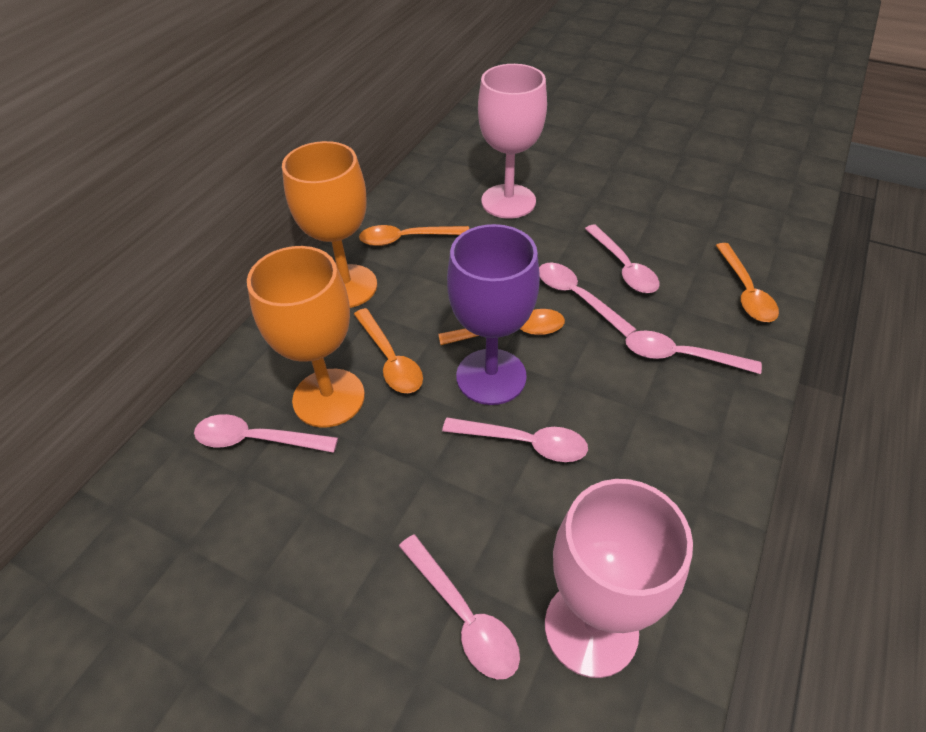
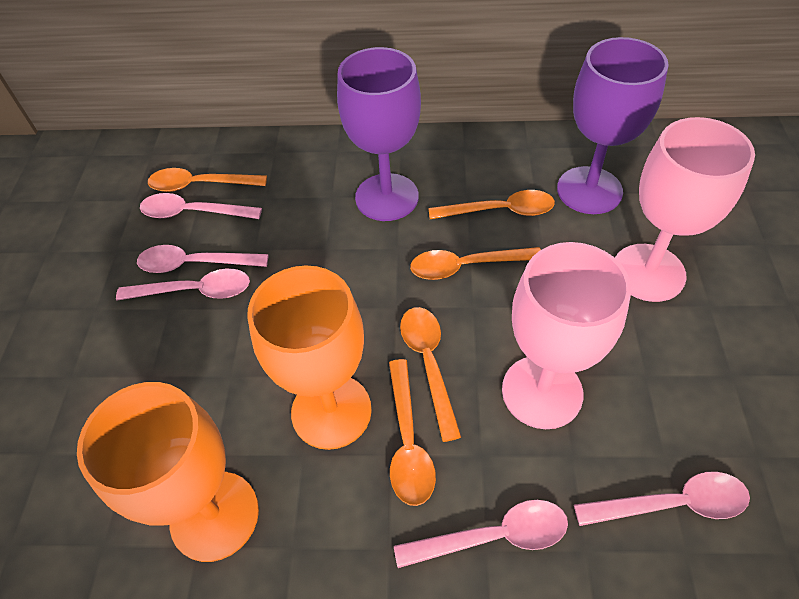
orange spoon: 4 -> 5
pink spoon: 6 -> 5
purple goblet: 1 -> 2

